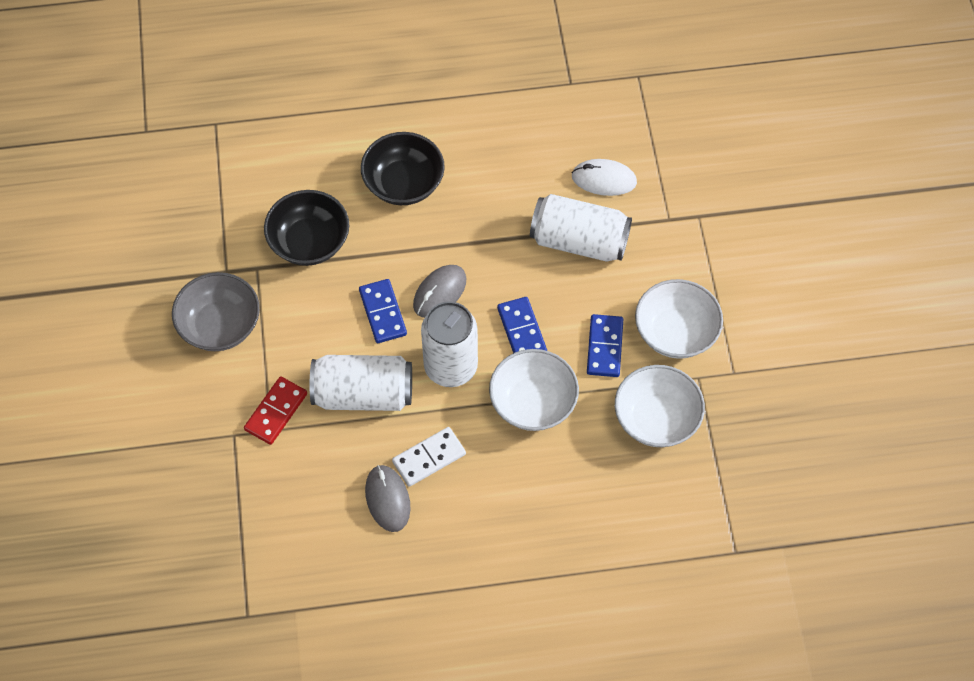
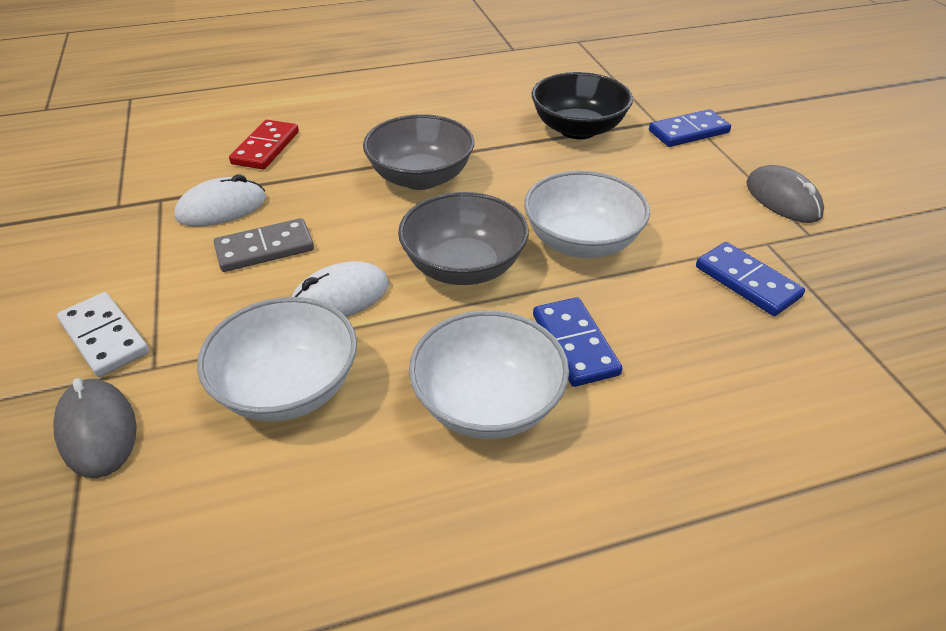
black bowl: 2 -> 1
grey bowl: 1 -> 2
grey domino: 0 -> 1
white can: 3 -> 0
white mouse: 1 -> 2

